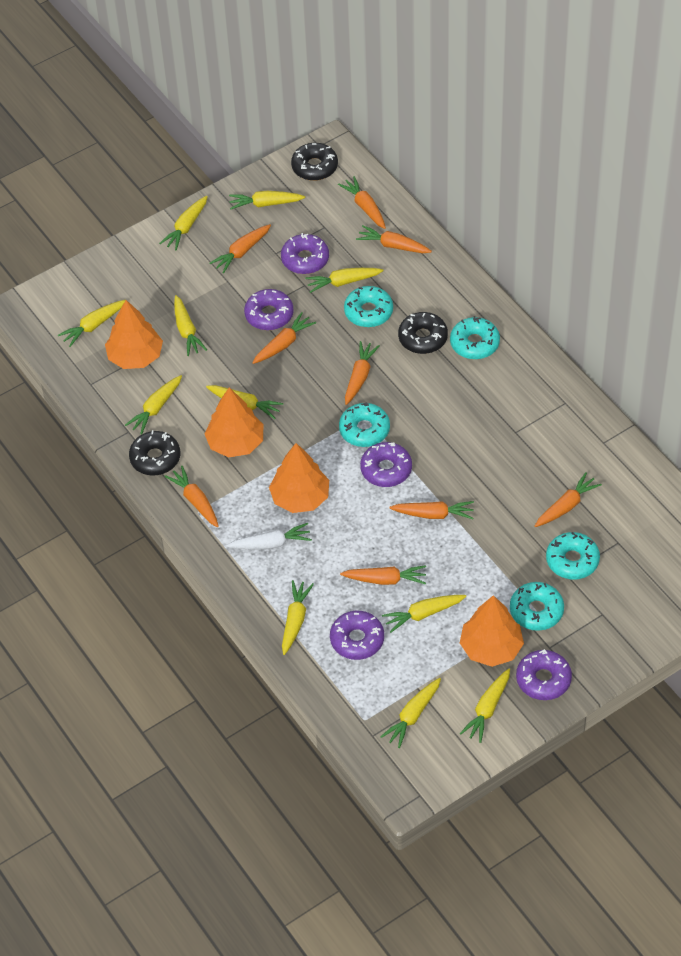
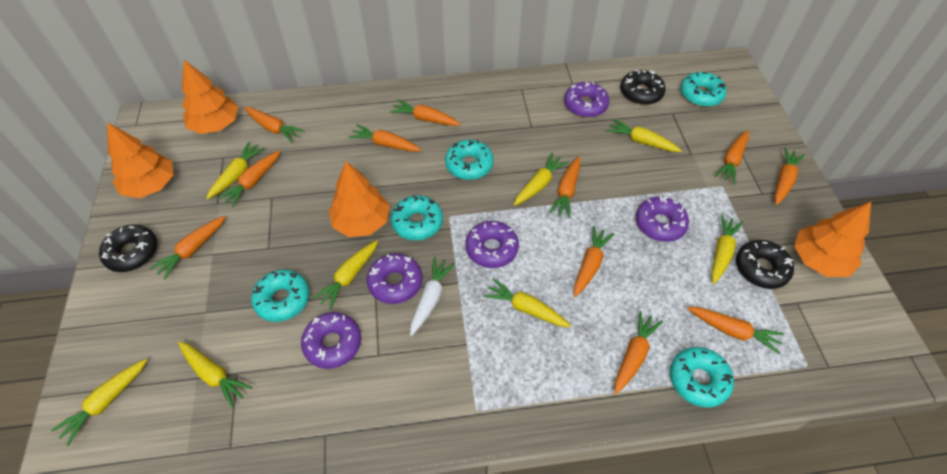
orange carrot: 9 -> 11
yellow carrot: 11 -> 8

